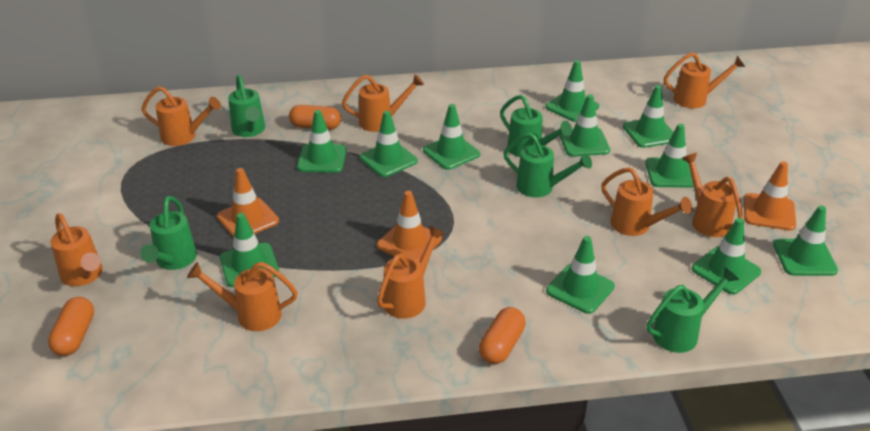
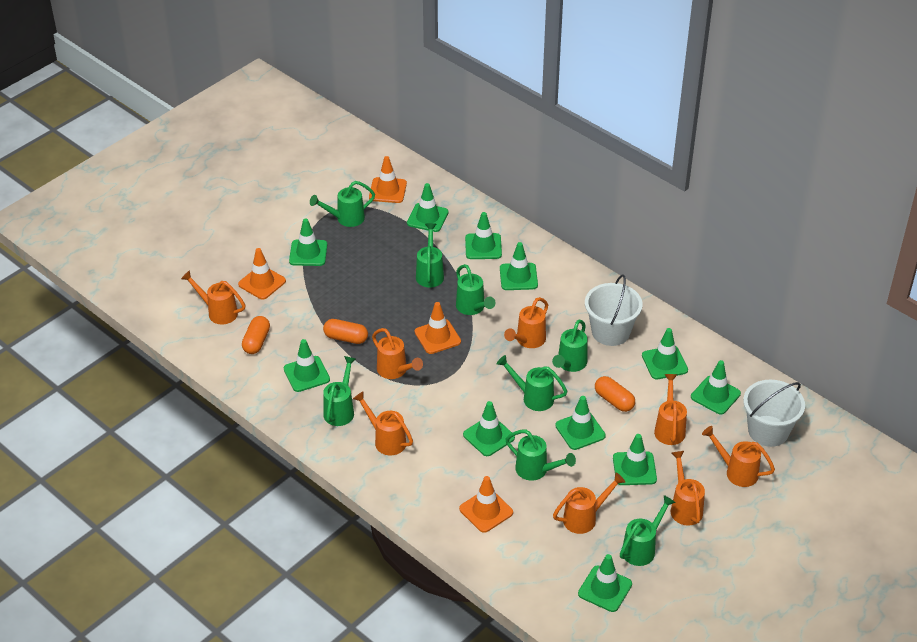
green watering can: 5 -> 8
orange traffic cone: 3 -> 4
white bucket: 0 -> 2

